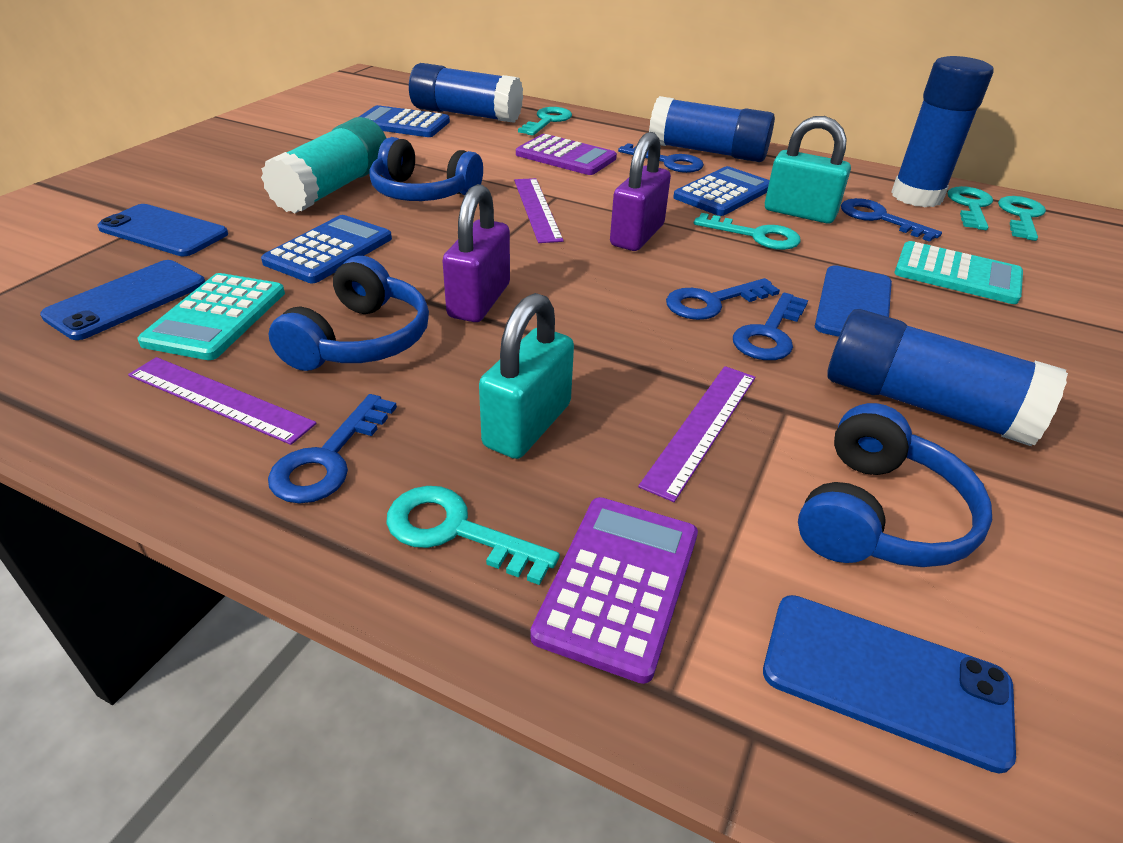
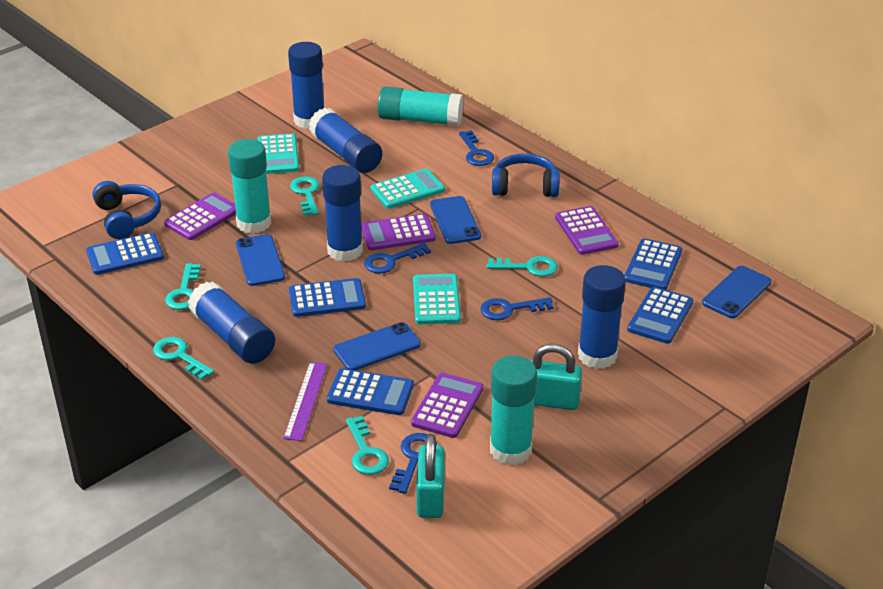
blue calculator: 3 -> 5
blue glue stick: 4 -> 5
blue headphones: 3 -> 2
blue key: 5 -> 4
purple calculator: 2 -> 4
purple padlock: 2 -> 0
purple ruler: 3 -> 1
turquoise calculator: 2 -> 3
turquoise glue stick: 1 -> 3

